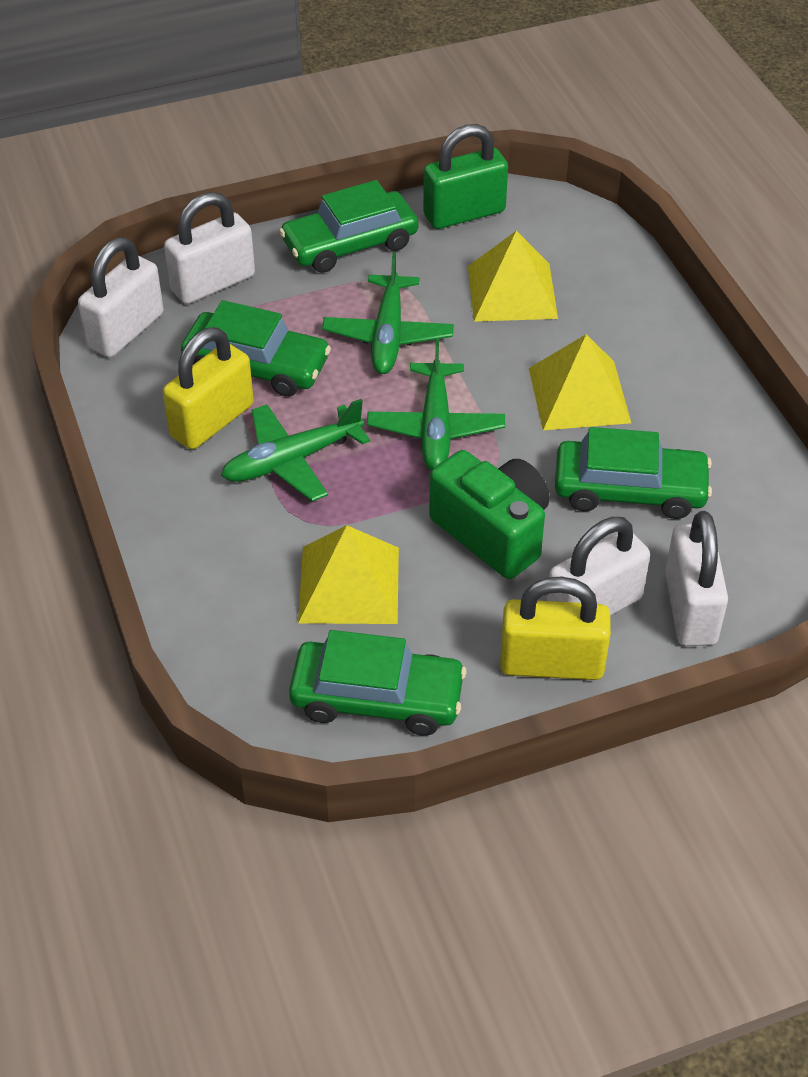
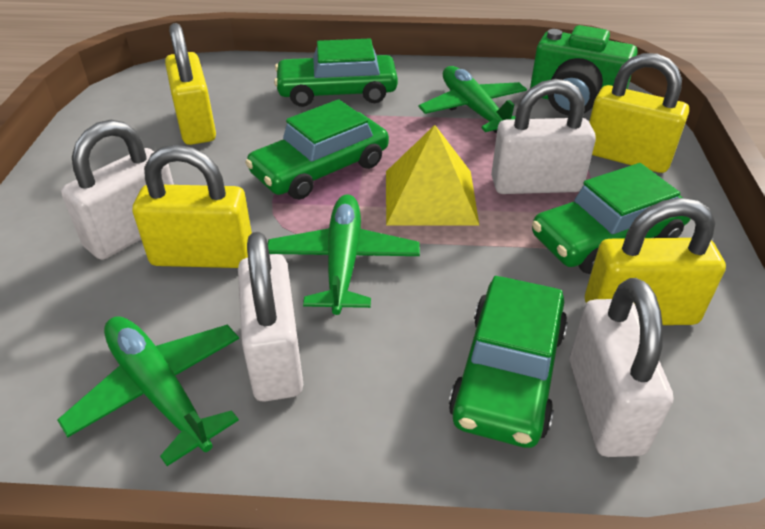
green padlock: 1 -> 0
yellow padlock: 2 -> 4
yellow pyramid: 3 -> 1

